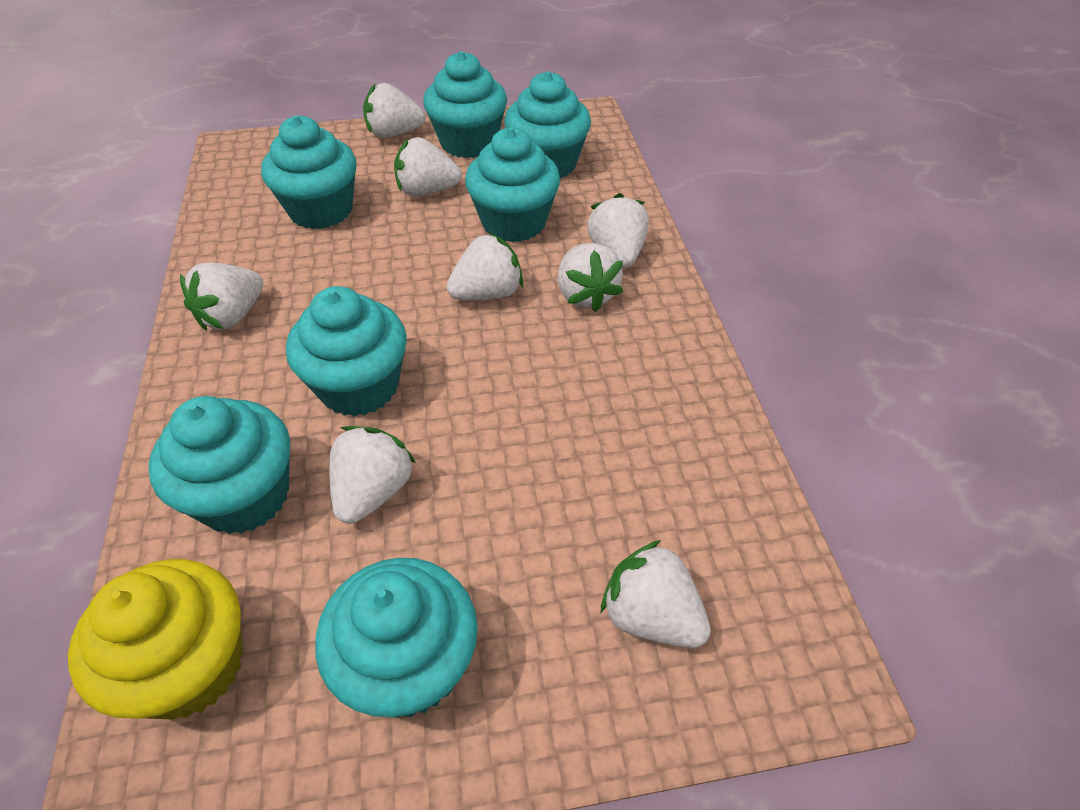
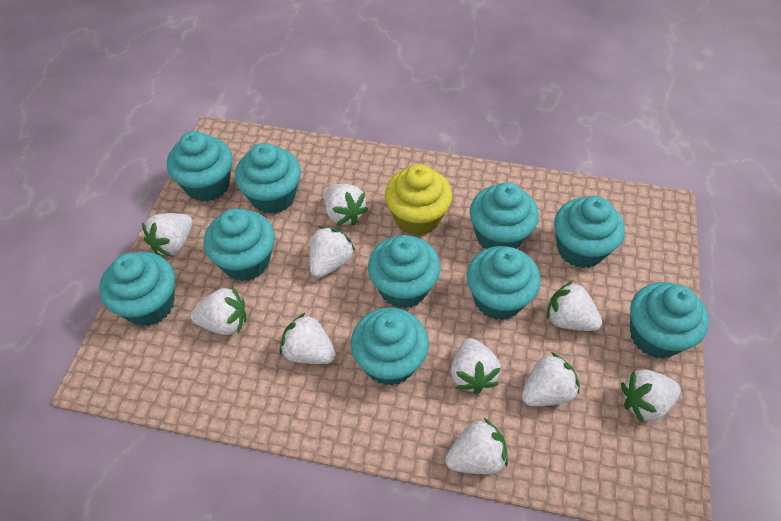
turquoise cupcake: 7 -> 10
white strawberry: 8 -> 10

